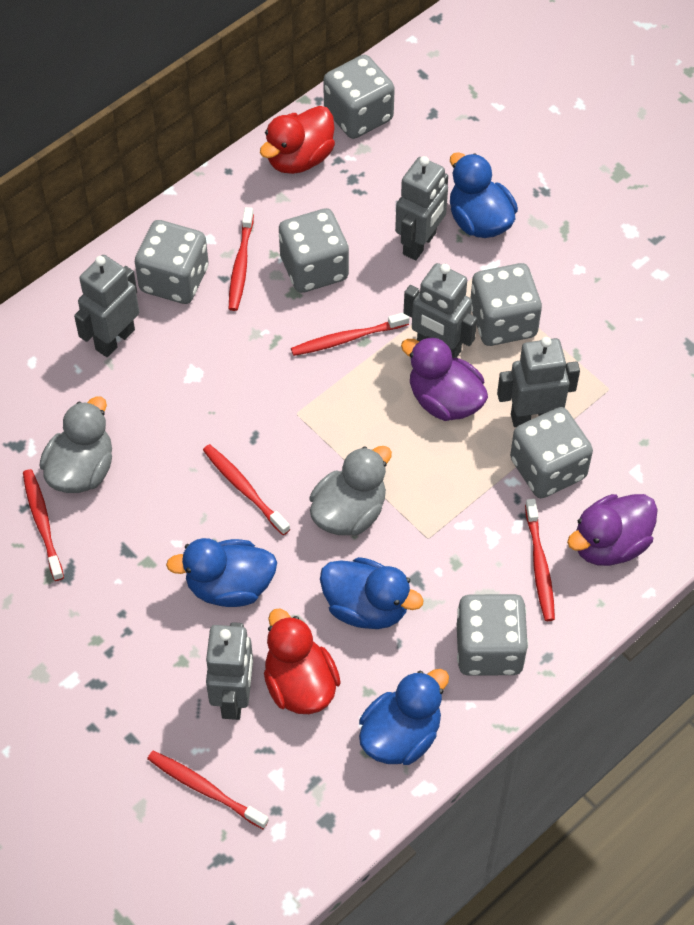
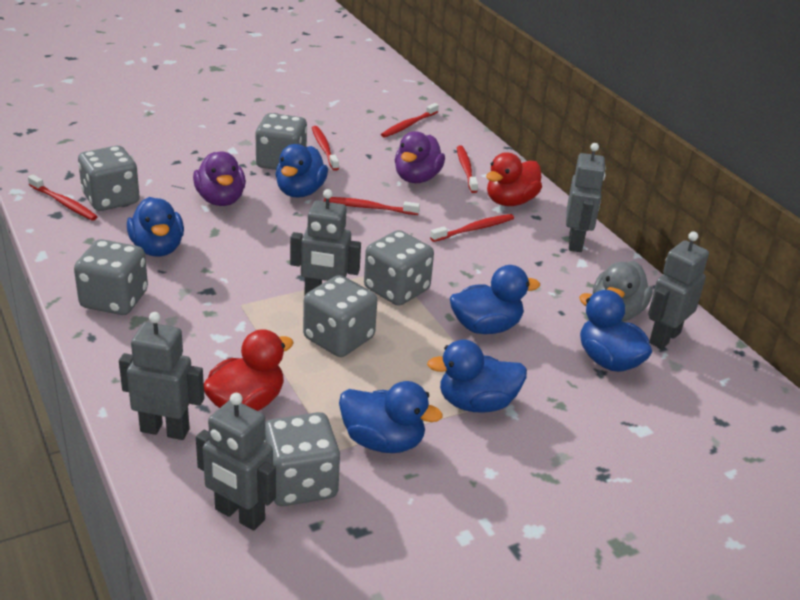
blue duck: 4 -> 6
grey duck: 2 -> 1

